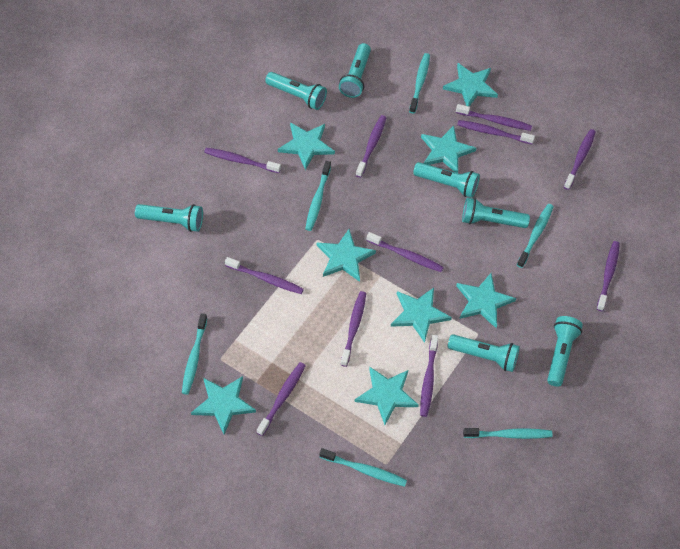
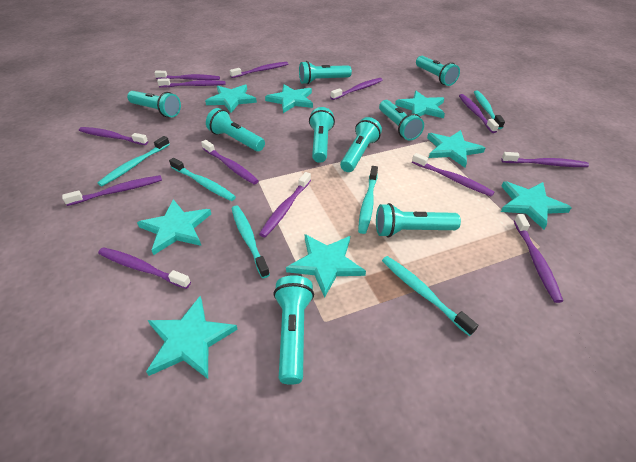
purple toothbrush: 11 -> 13
turquoise flashlight: 7 -> 9

